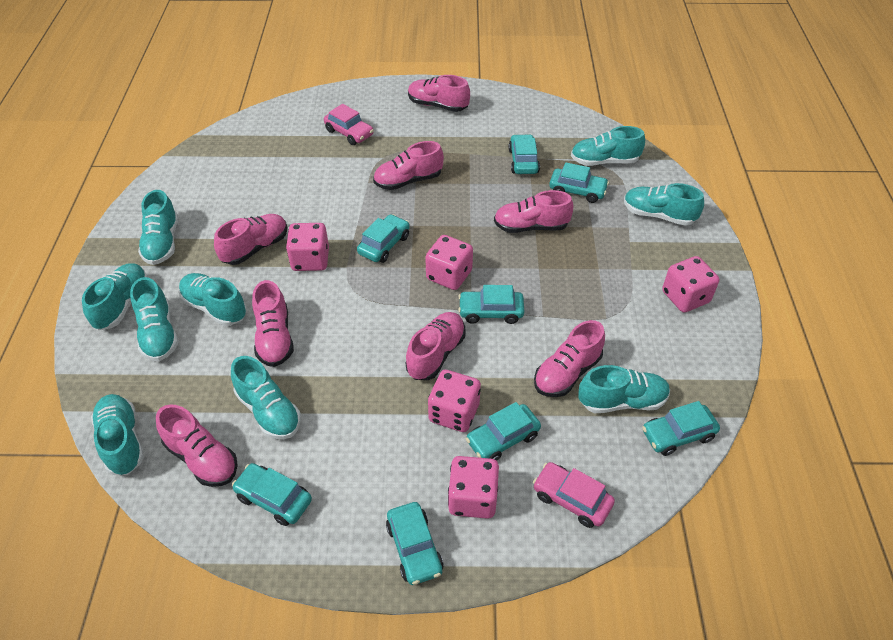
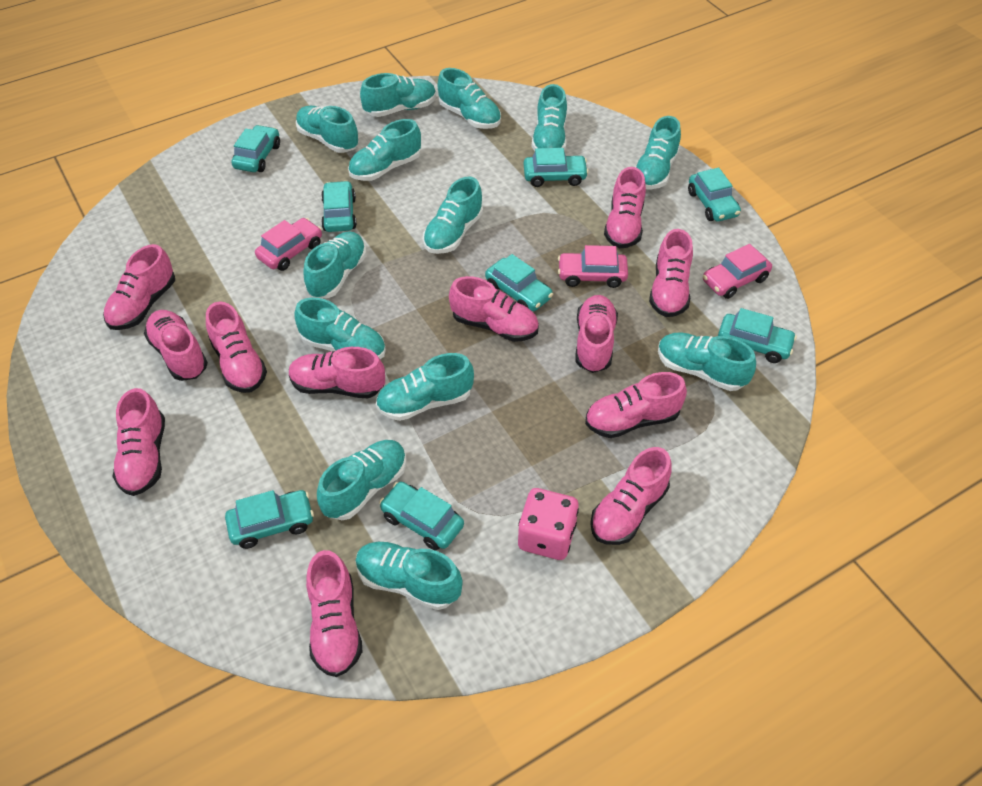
pink car: 2 -> 3
pink dice: 5 -> 1
pink shoe: 8 -> 12
turquoise shoe: 9 -> 13

